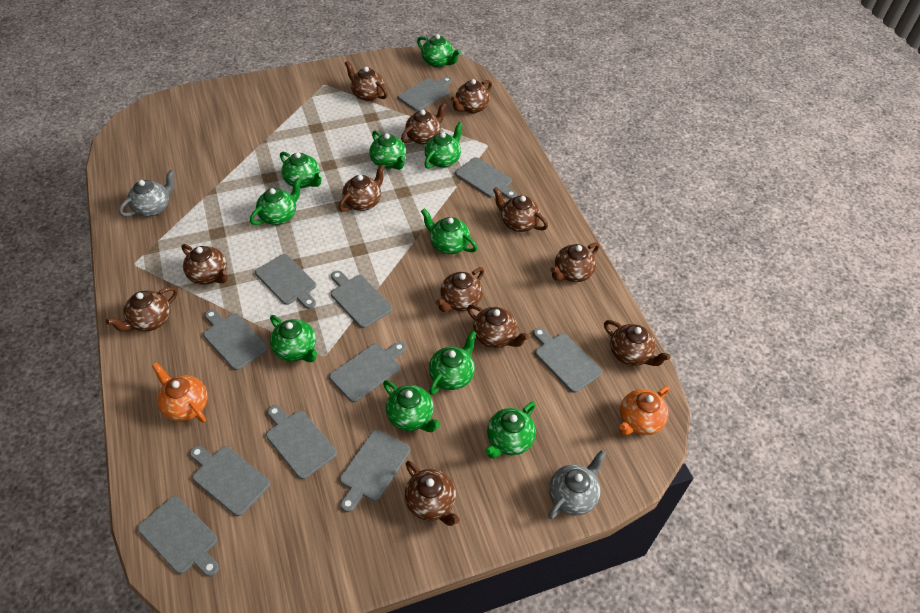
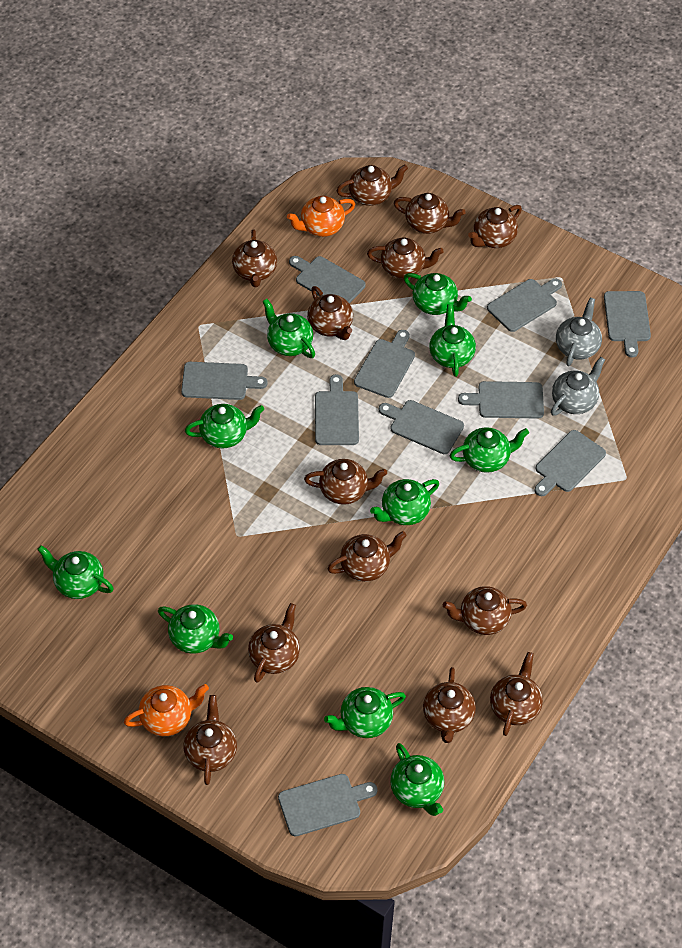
brown teapot: 12 -> 13
grey cutting board: 11 -> 10

